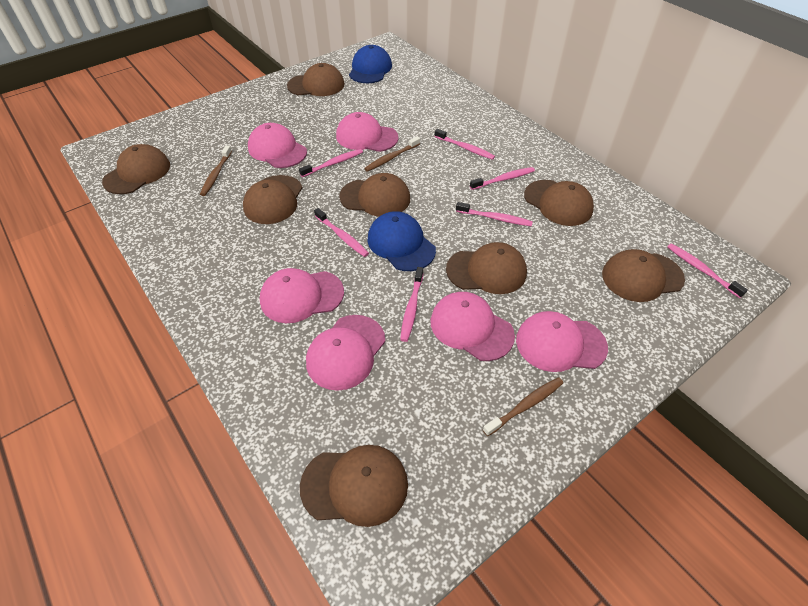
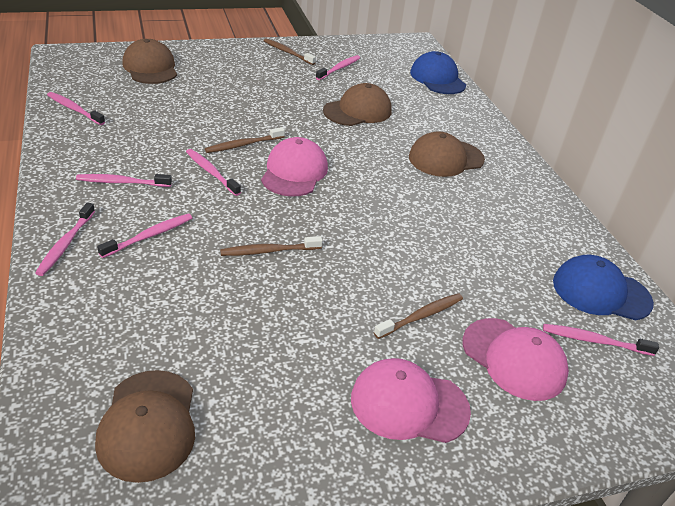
brown cap: 8 -> 4
brown toothbrush: 3 -> 4
pink cap: 6 -> 3

